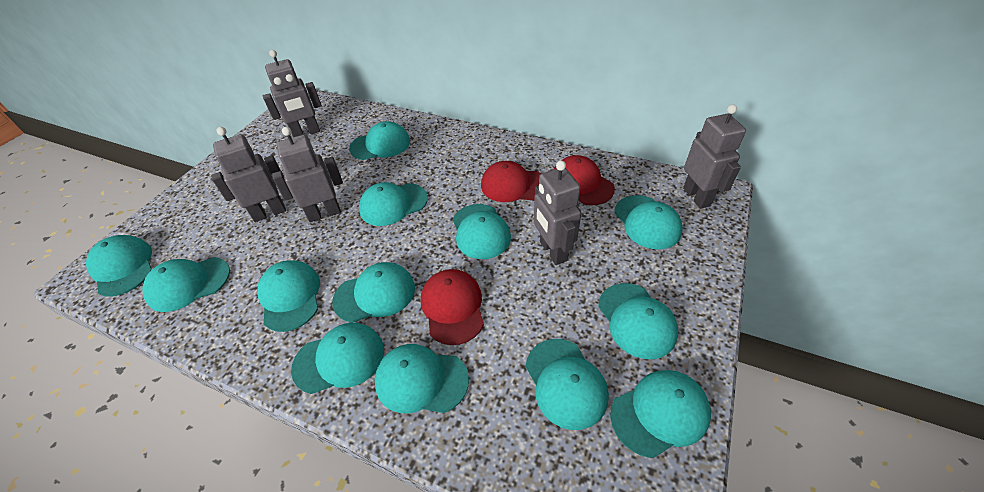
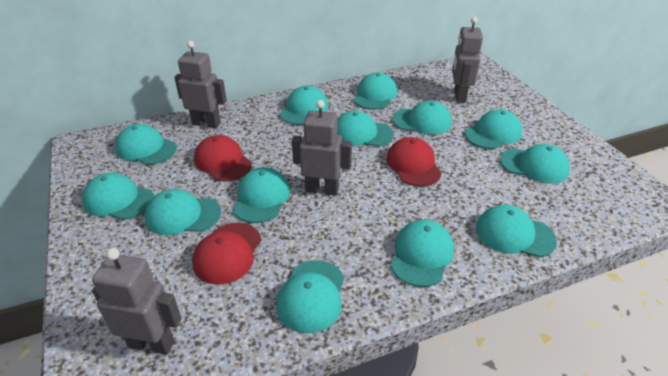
grey robot: 5 -> 4

